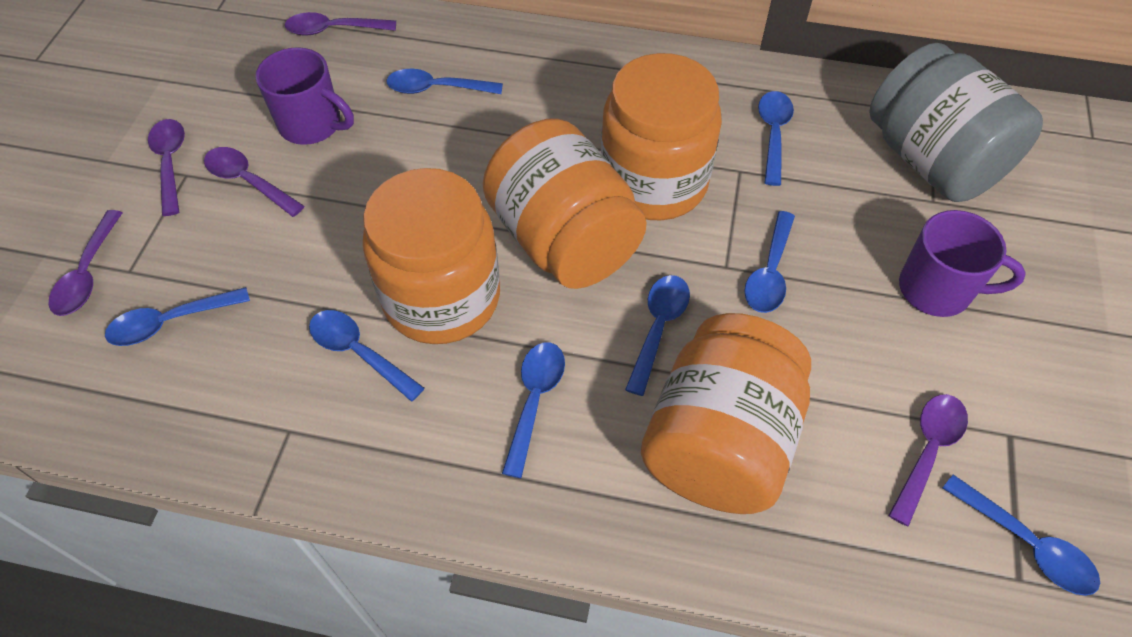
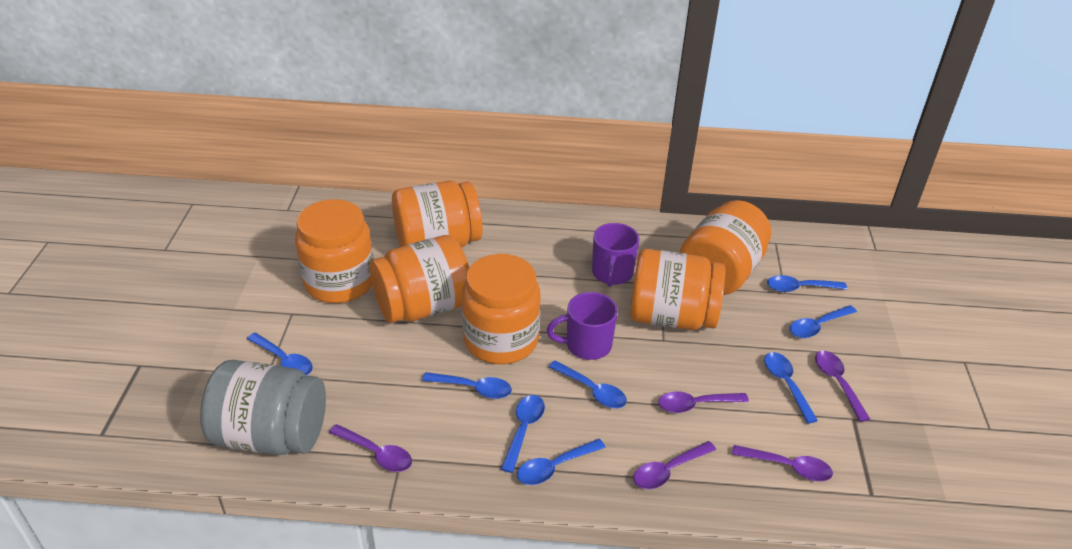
orange jar: 4 -> 6

